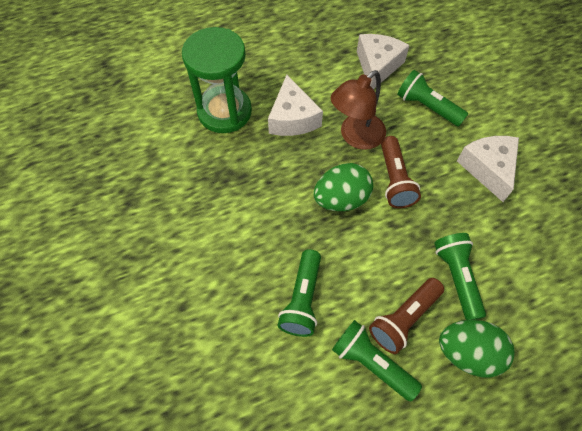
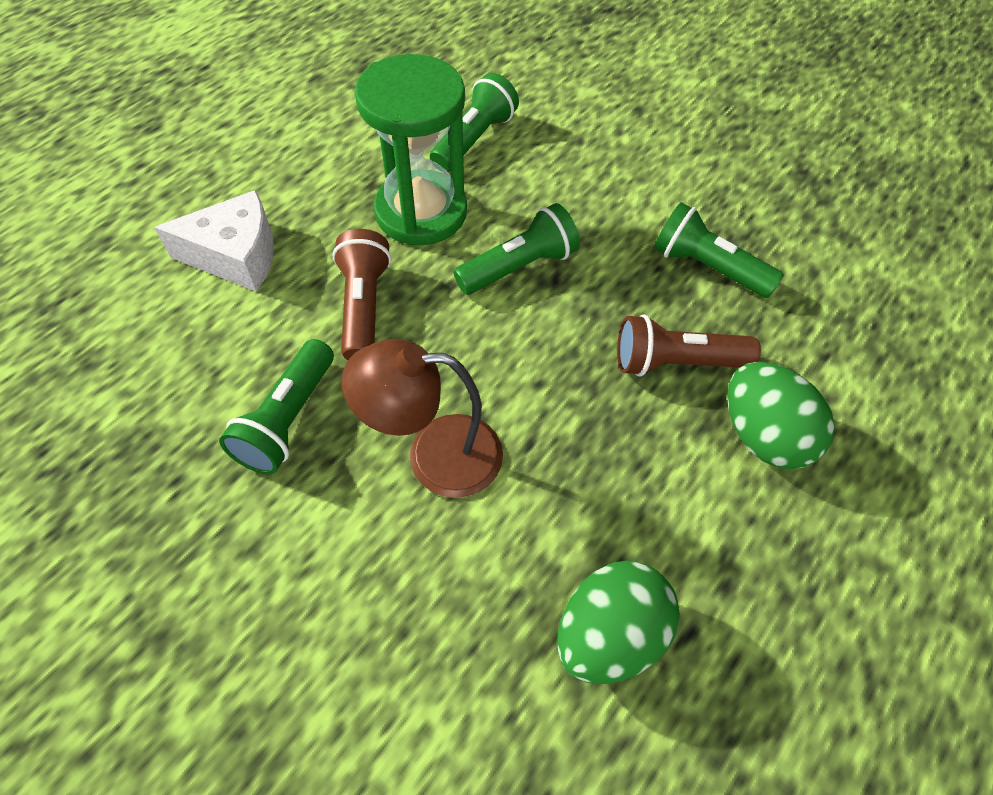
white cheese: 3 -> 1

